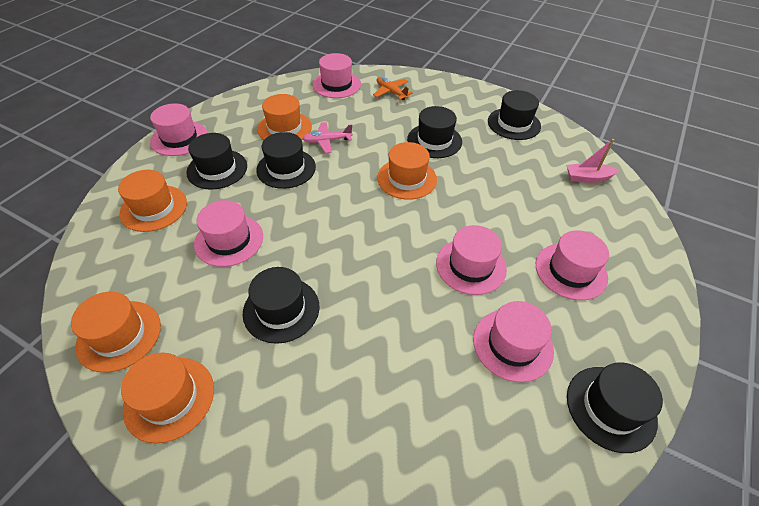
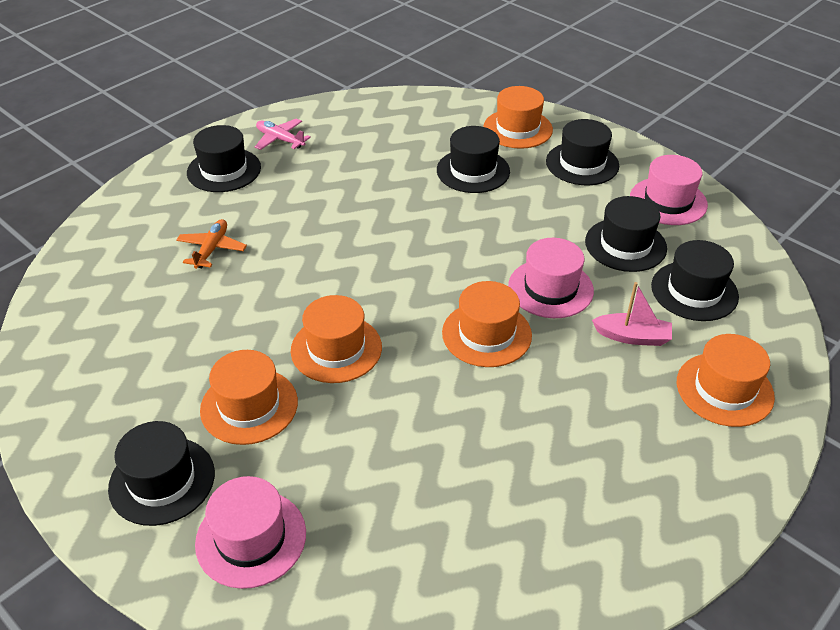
pink hat: 6 -> 3

